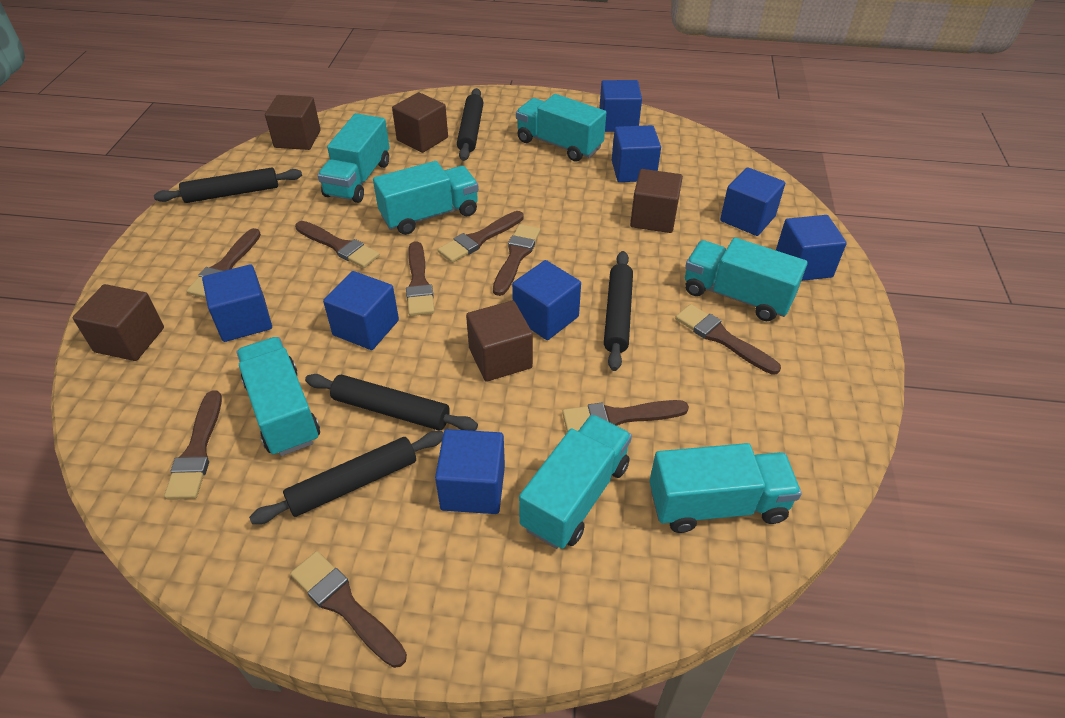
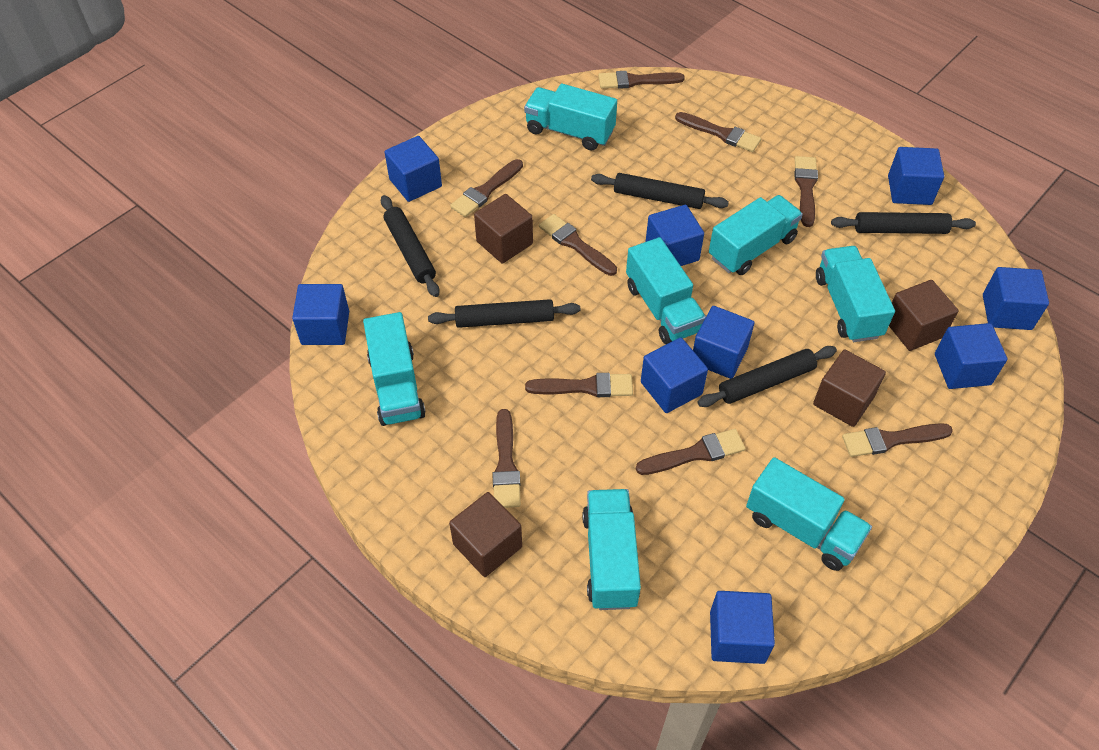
blue cube: 8 -> 9
brown cube: 5 -> 4

